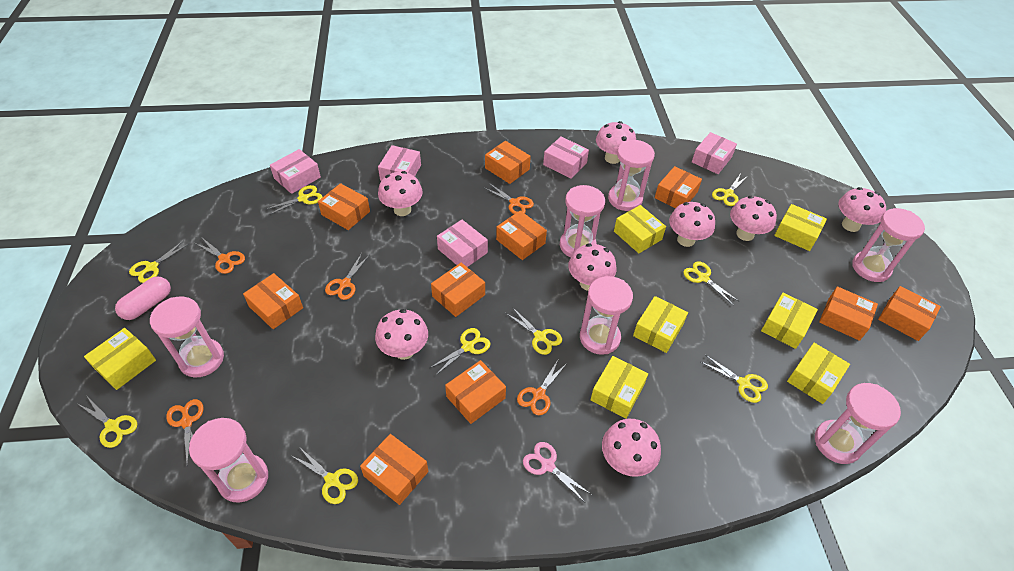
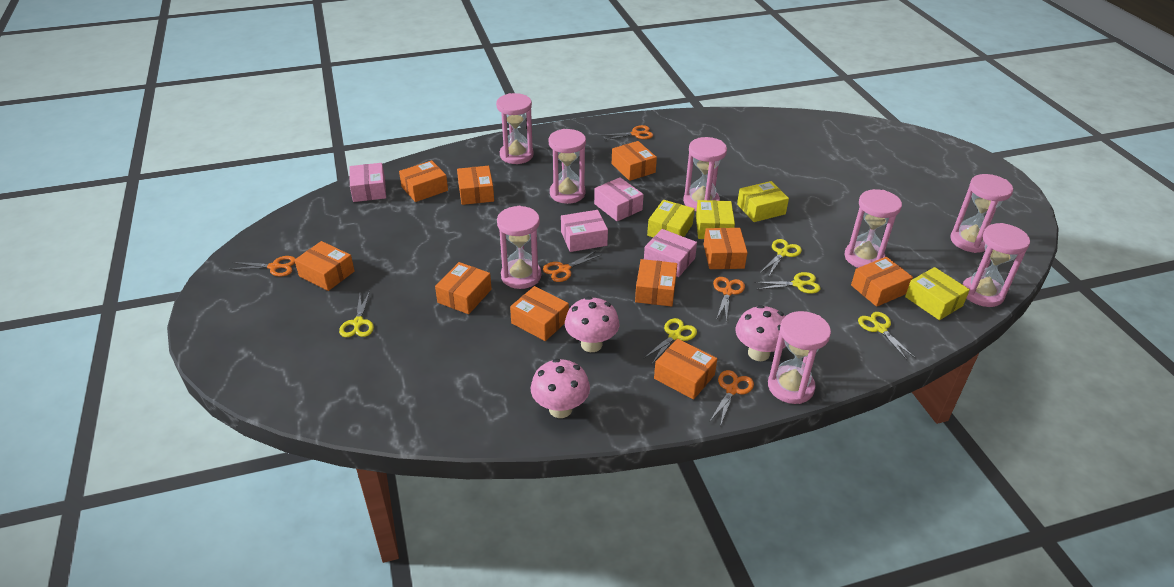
pink box: 5 -> 4
pink capsule: 1 -> 0
pink hourglass: 7 -> 8
pink mushroom: 8 -> 3
pink scissors: 1 -> 0
yellow box: 7 -> 4
yellow scissors: 9 -> 5

